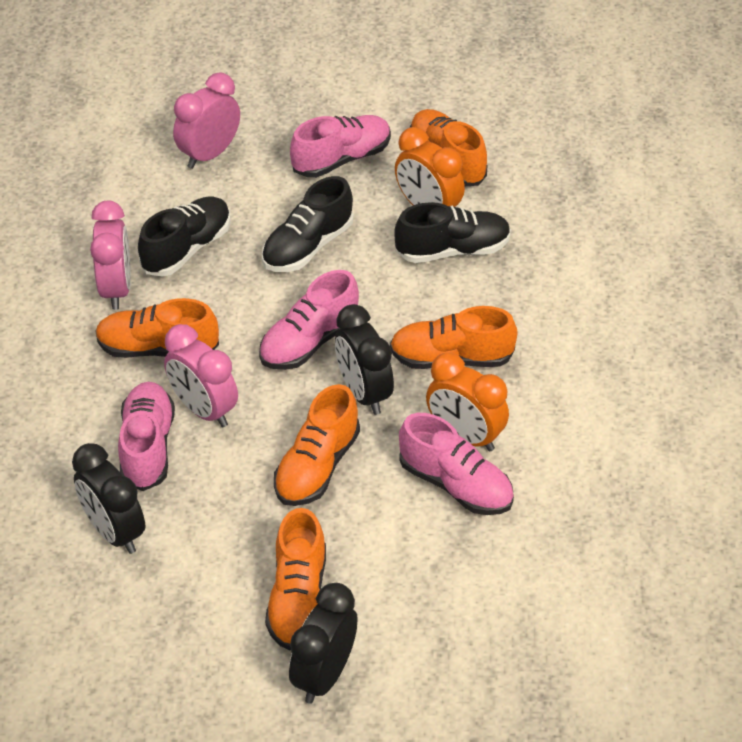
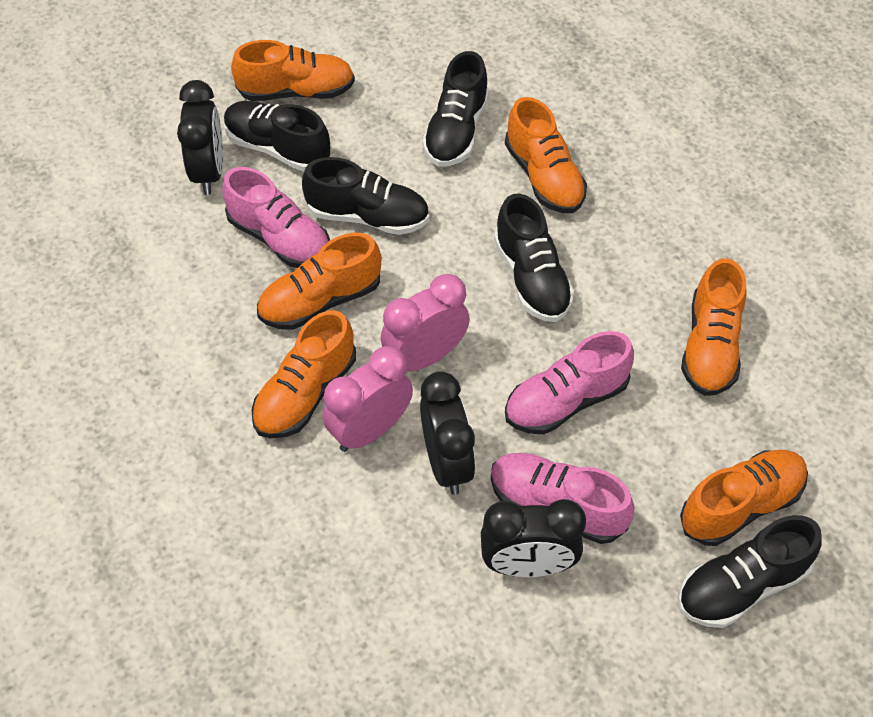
black shoe: 3 -> 5
orange clock: 2 -> 0
orange shoe: 5 -> 6
pink clock: 3 -> 2
pink shoe: 4 -> 3

